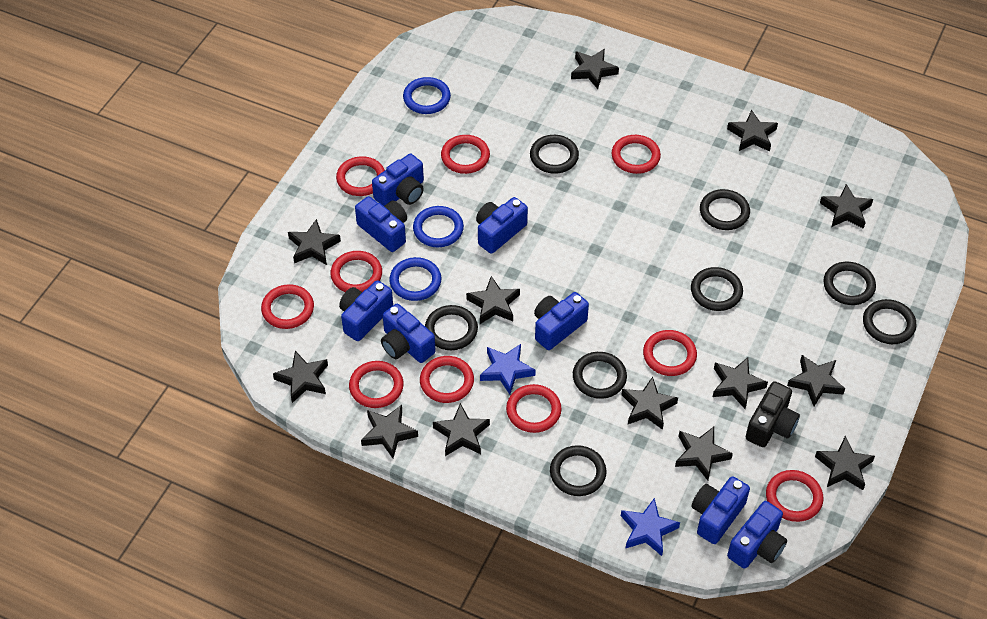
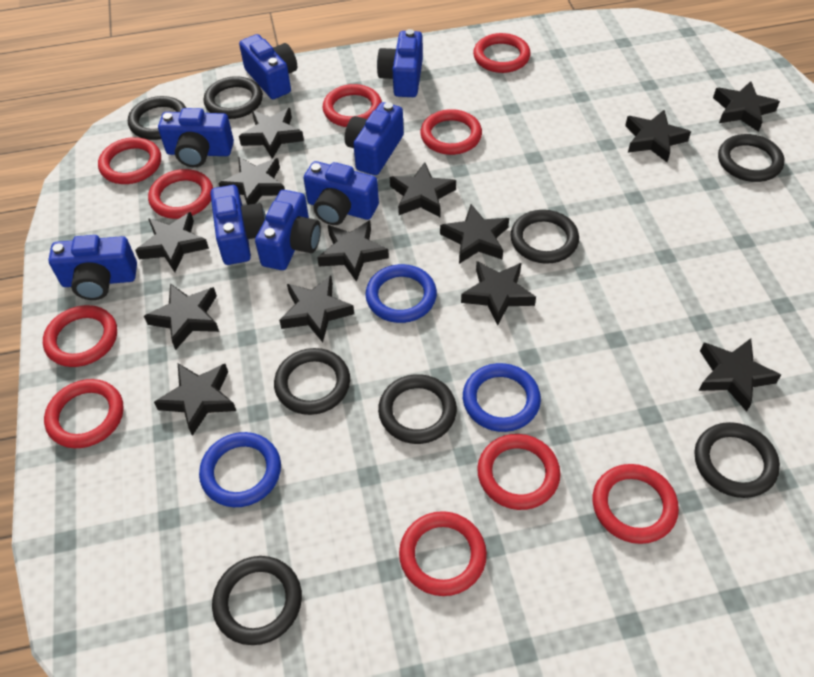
black camera: 1 -> 0
blue star: 2 -> 0

